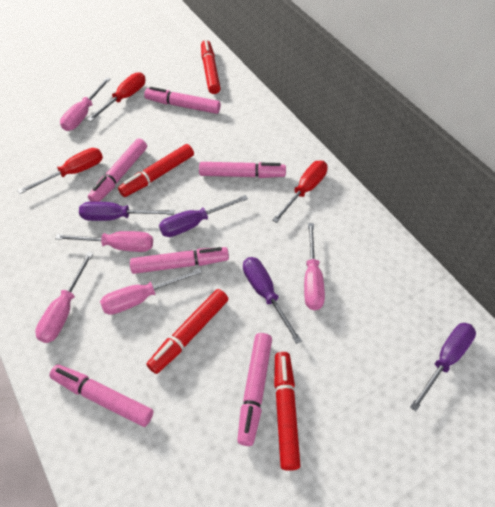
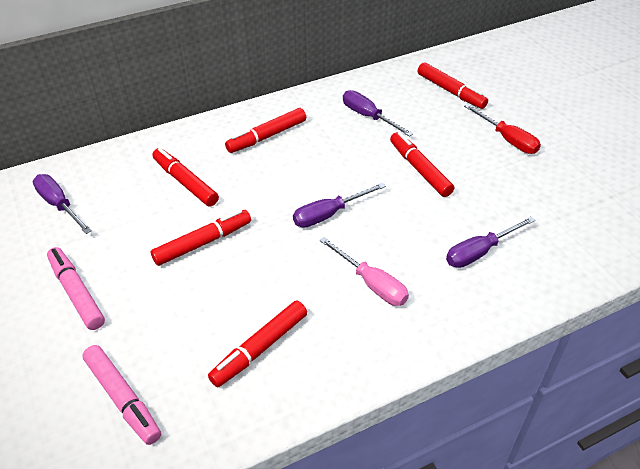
pink marker: 6 -> 2
pink screwdriver: 5 -> 1
red marker: 4 -> 6
red screwdriver: 3 -> 1

